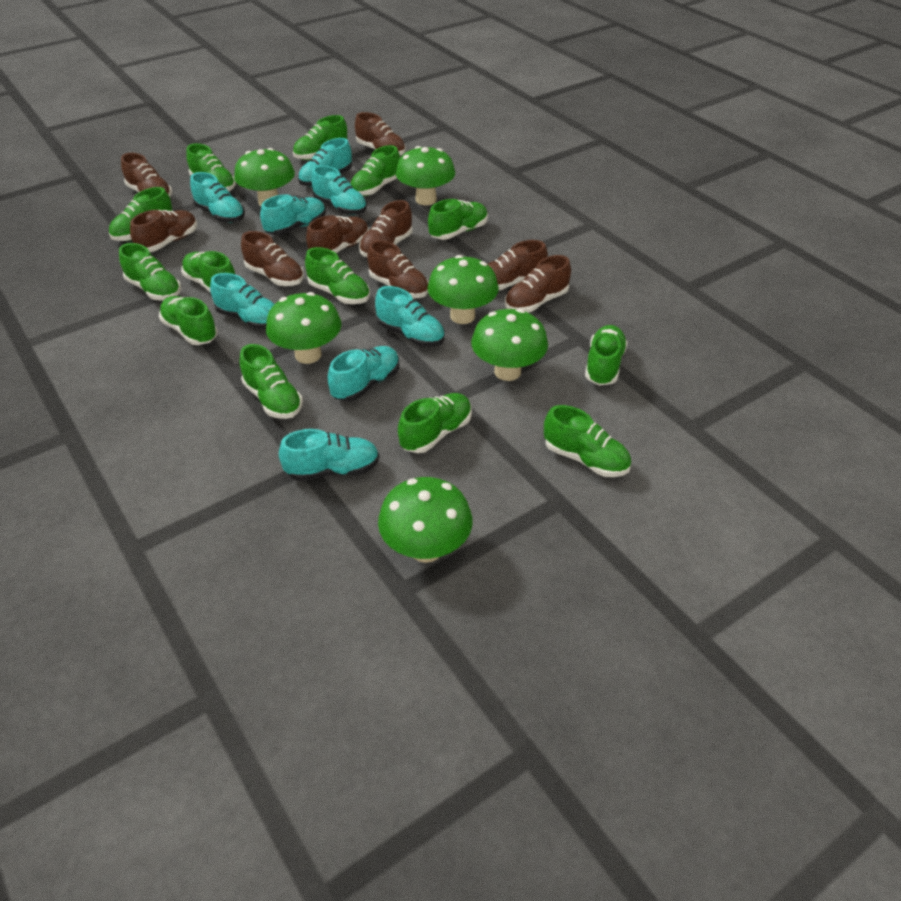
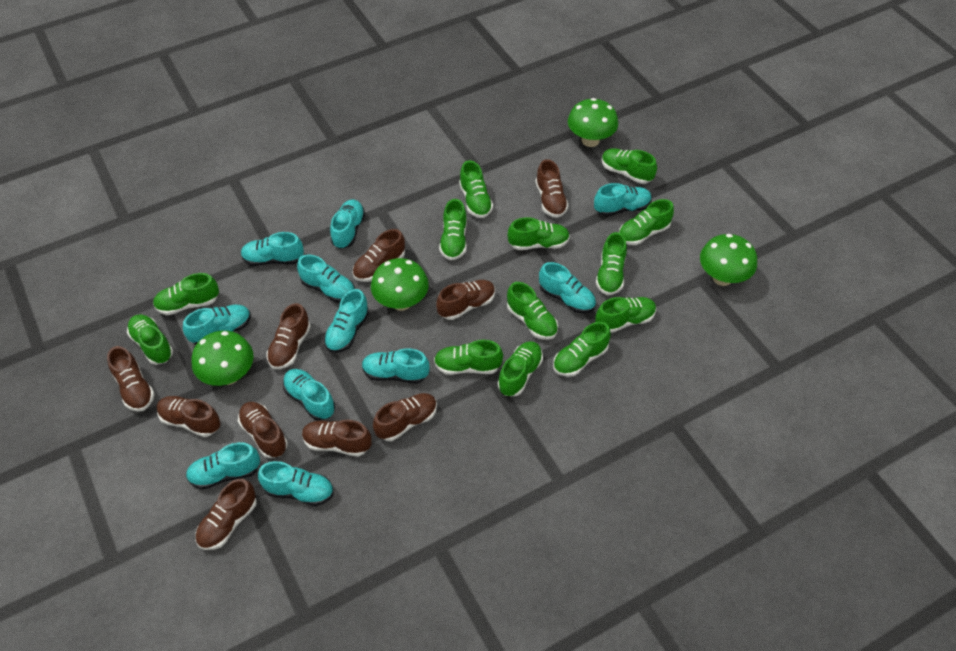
brown shoe: 9 -> 10
green mushroom: 6 -> 4
turquoise shoe: 8 -> 11

